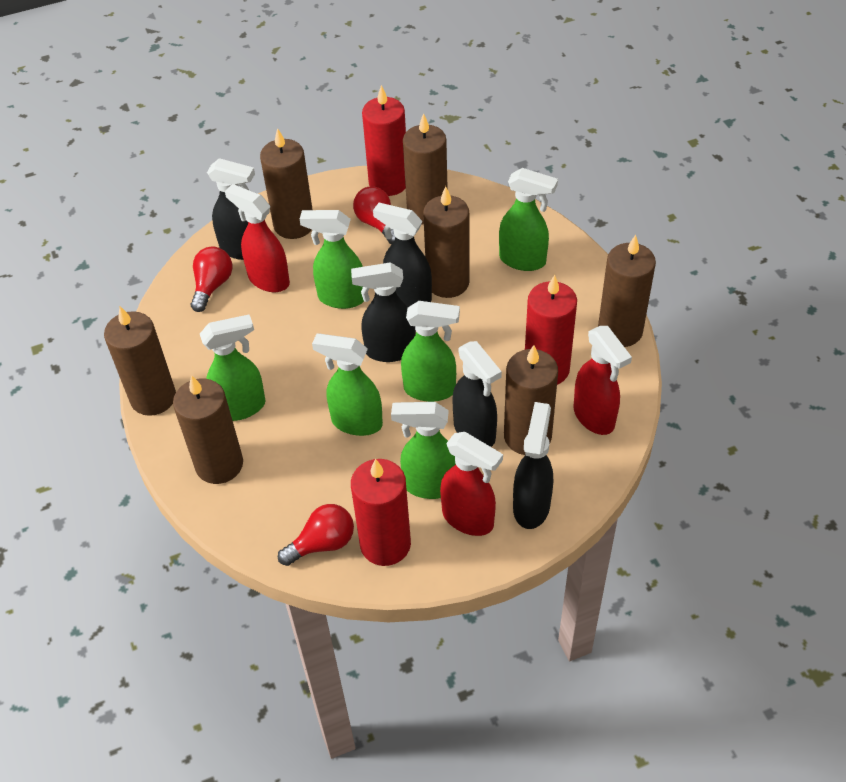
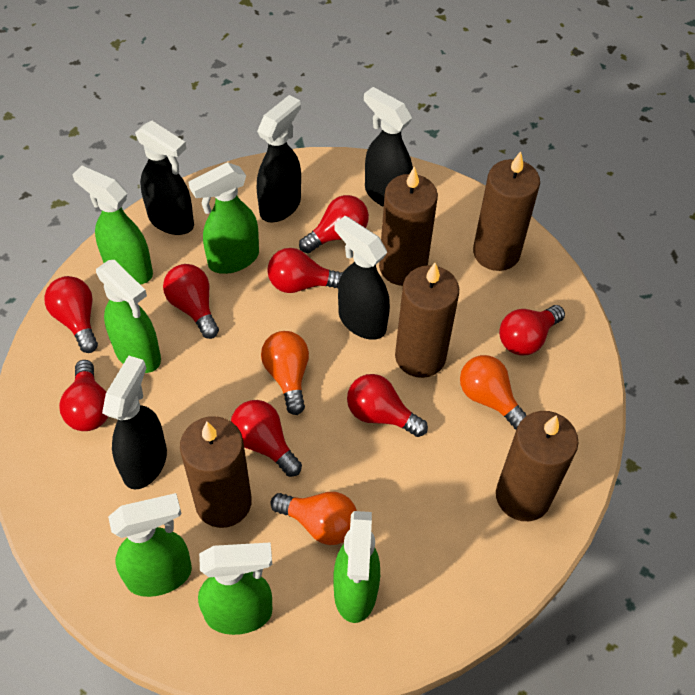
brown candle: 7 -> 5
orange light bulb: 0 -> 3
red candle: 3 -> 0
red light bulb: 3 -> 8
red spray bottle: 3 -> 0

